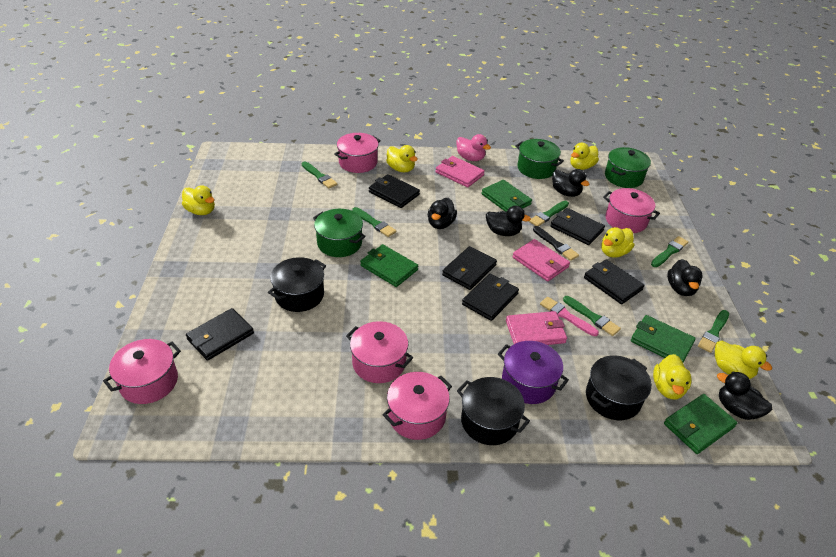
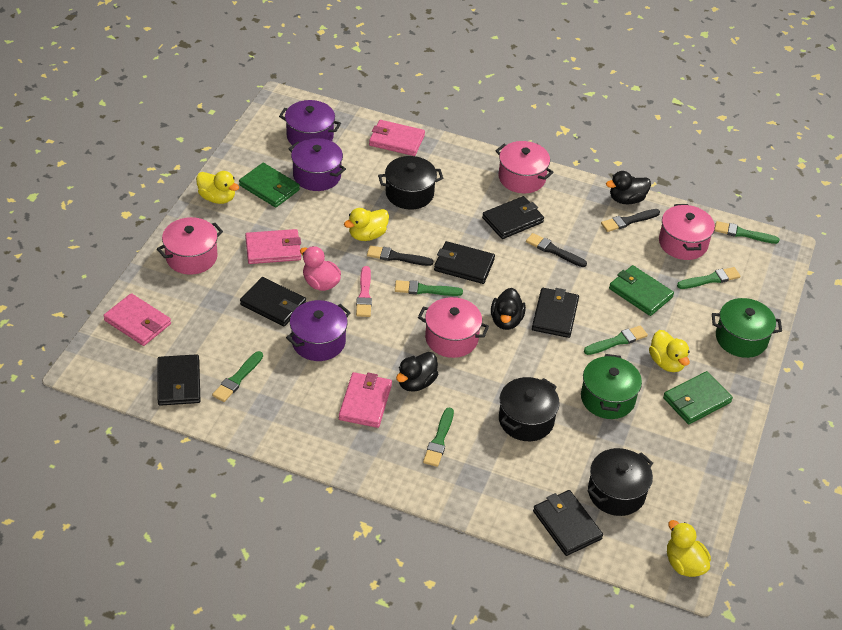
black brush: 1 -> 3
black duck: 5 -> 3
green pot: 3 -> 2
green wallet: 4 -> 3
pink pot: 5 -> 4
pink wallet: 3 -> 4
purple pot: 1 -> 3
yellow duck: 6 -> 4

